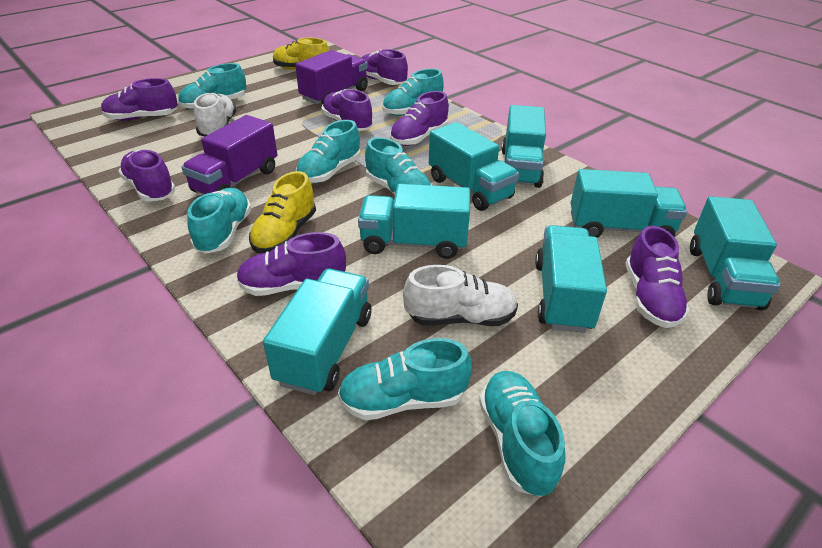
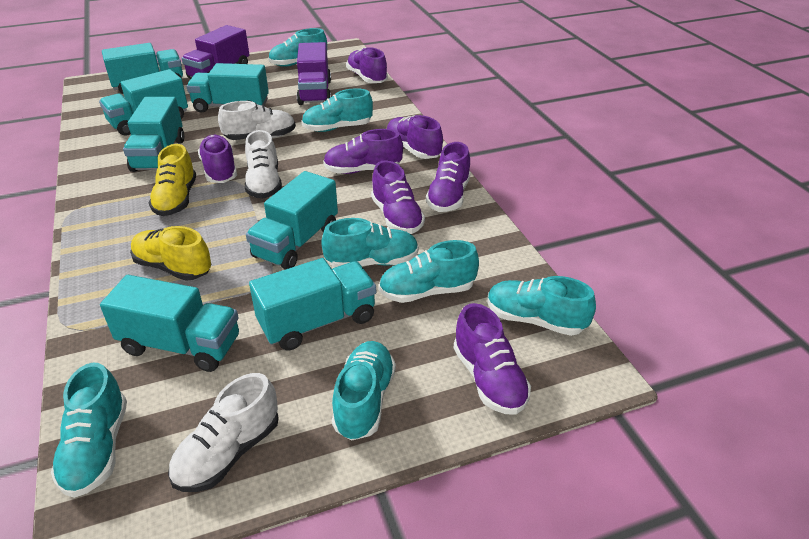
white shoe: 2 -> 3

